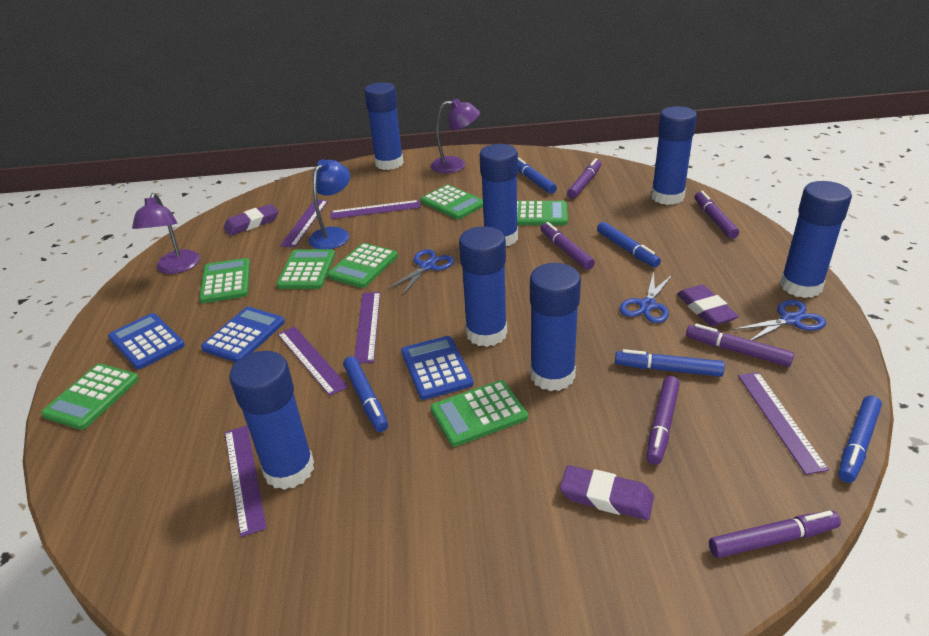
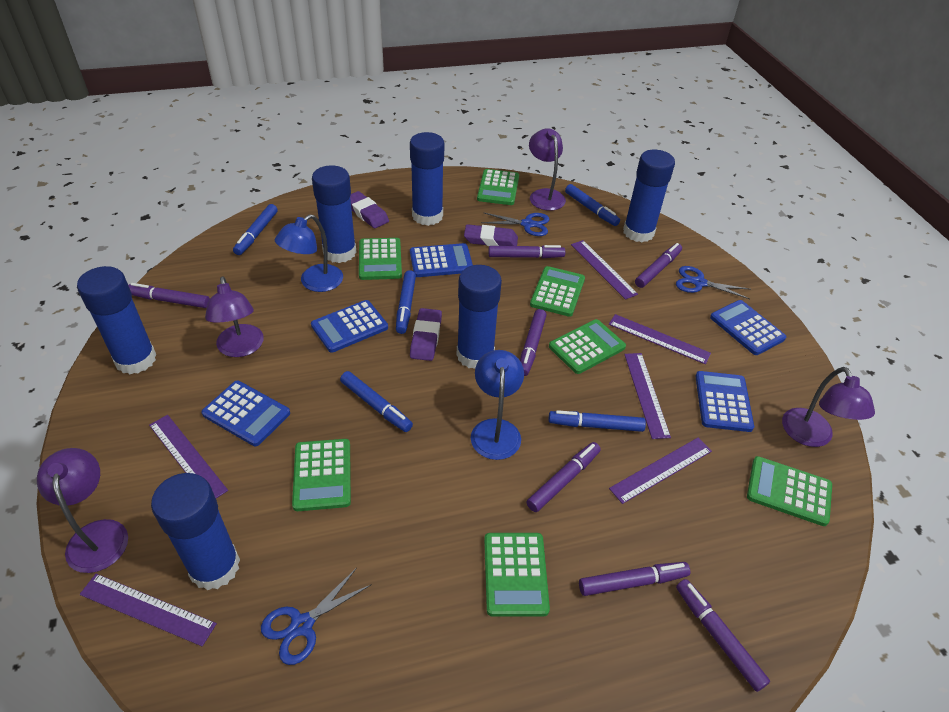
blue calculator: 3 -> 5
blue glue stick: 7 -> 6
blue lamp: 1 -> 2
purple lamp: 2 -> 4
purple marker: 6 -> 7

